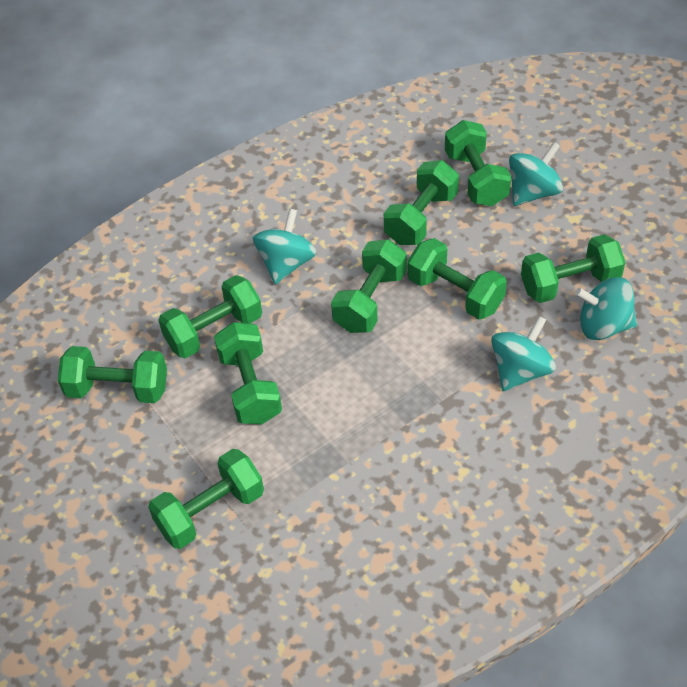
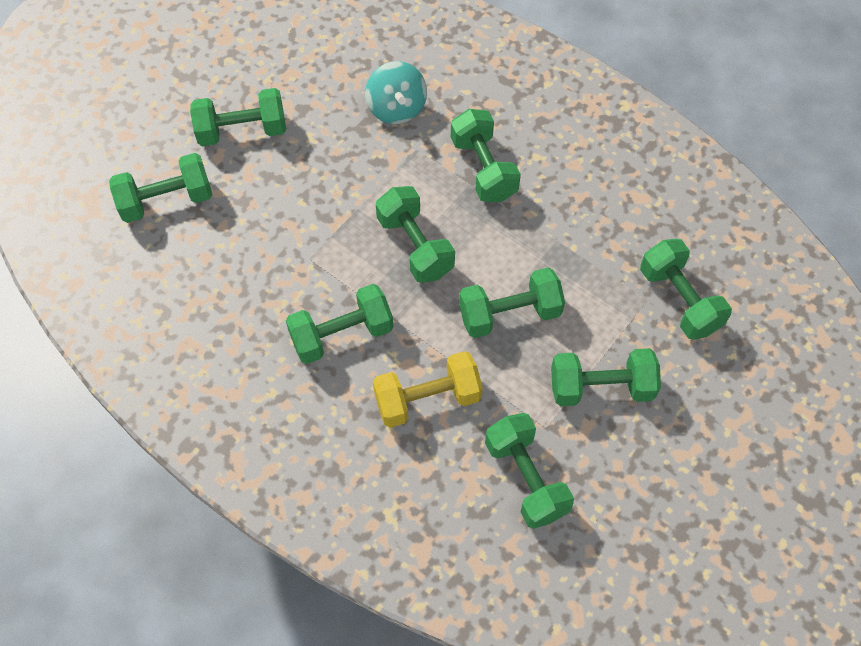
turquoise spinning top: 4 -> 1
yellow dumbbell: 0 -> 1

